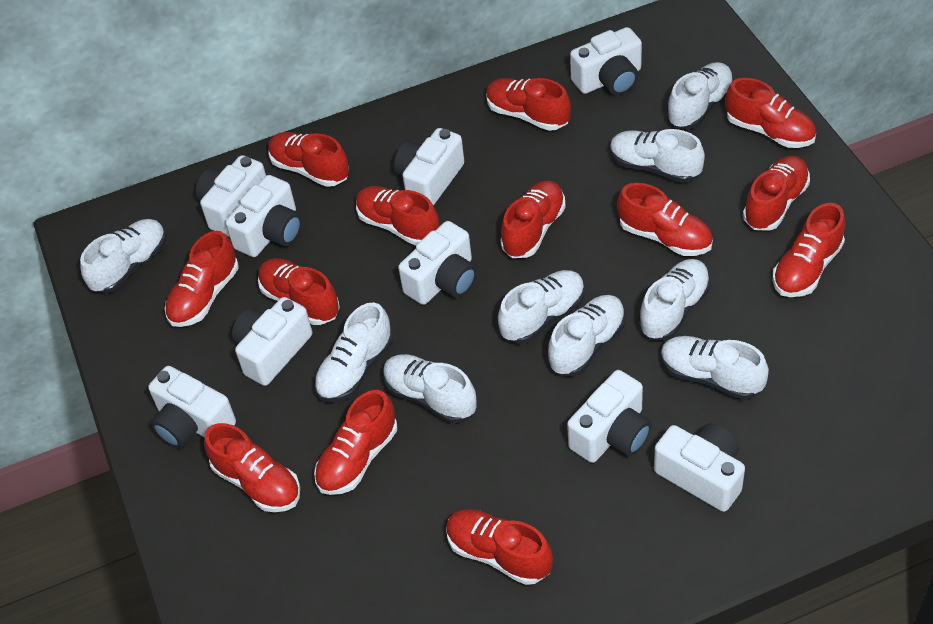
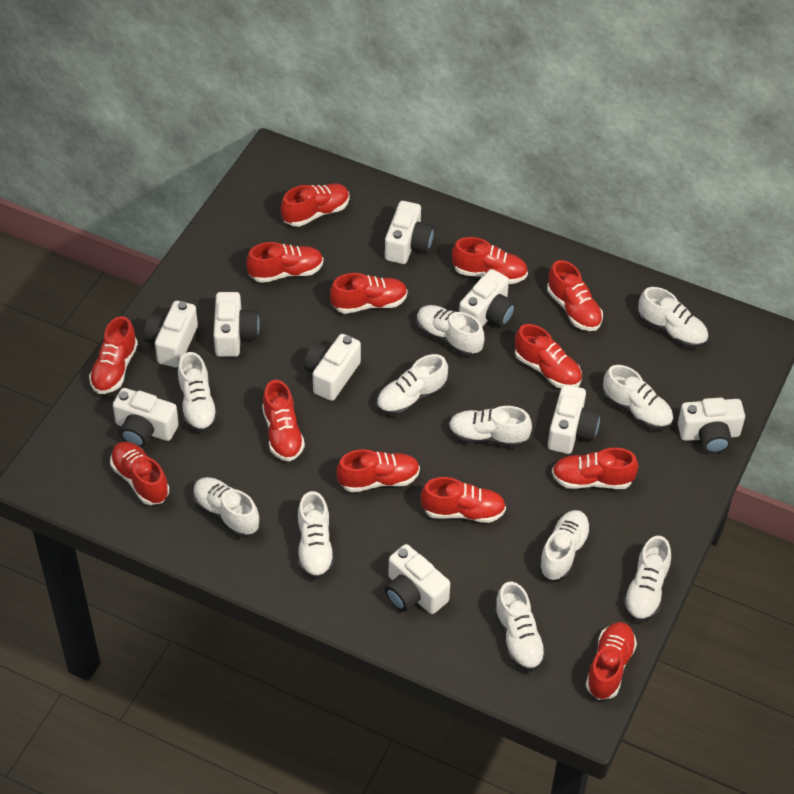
white shoe: 9 -> 11

